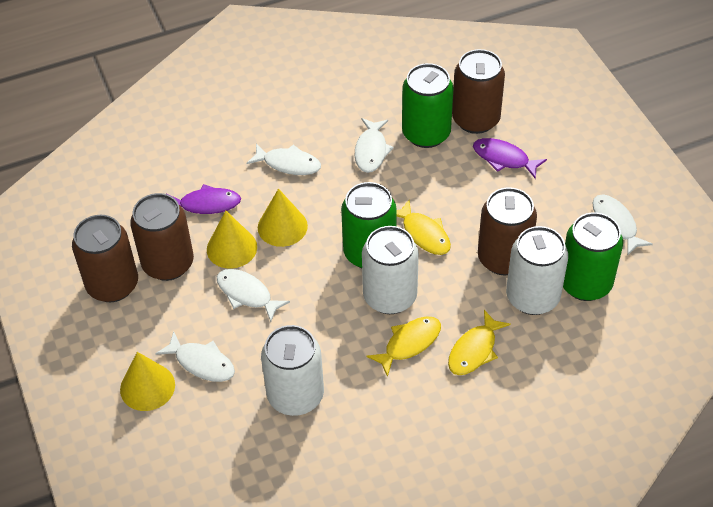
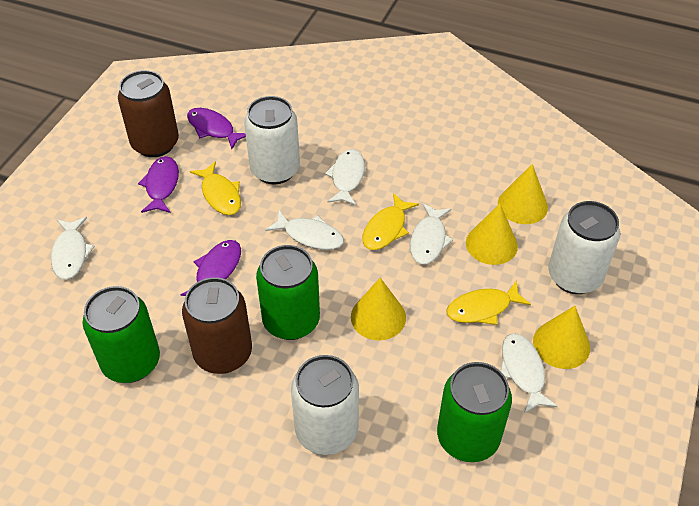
brown can: 4 -> 2
purple fish: 2 -> 3
yellow cone: 3 -> 4

